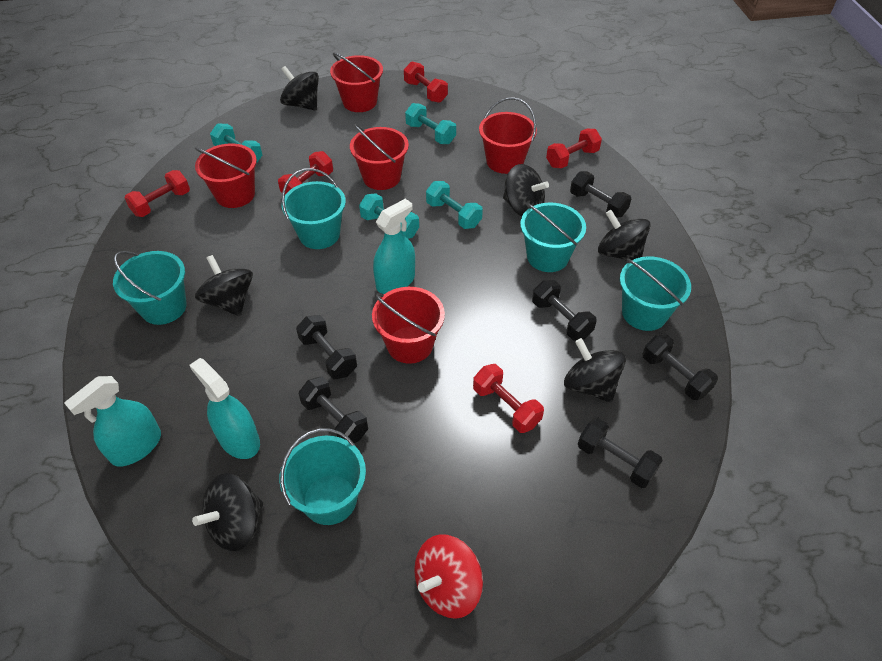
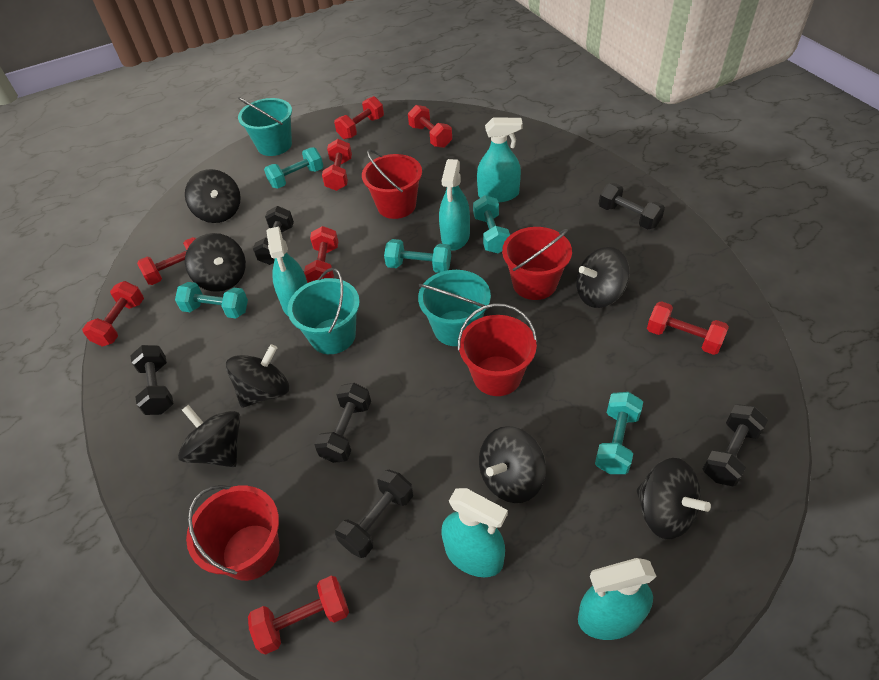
black spinning top: 6 -> 7
red bucket: 5 -> 4
red dumbbell: 5 -> 8
red spinning top: 1 -> 0
turquoise bucket: 5 -> 3
turquoise dumbbell: 4 -> 5
turquoise spray bottle: 3 -> 5

